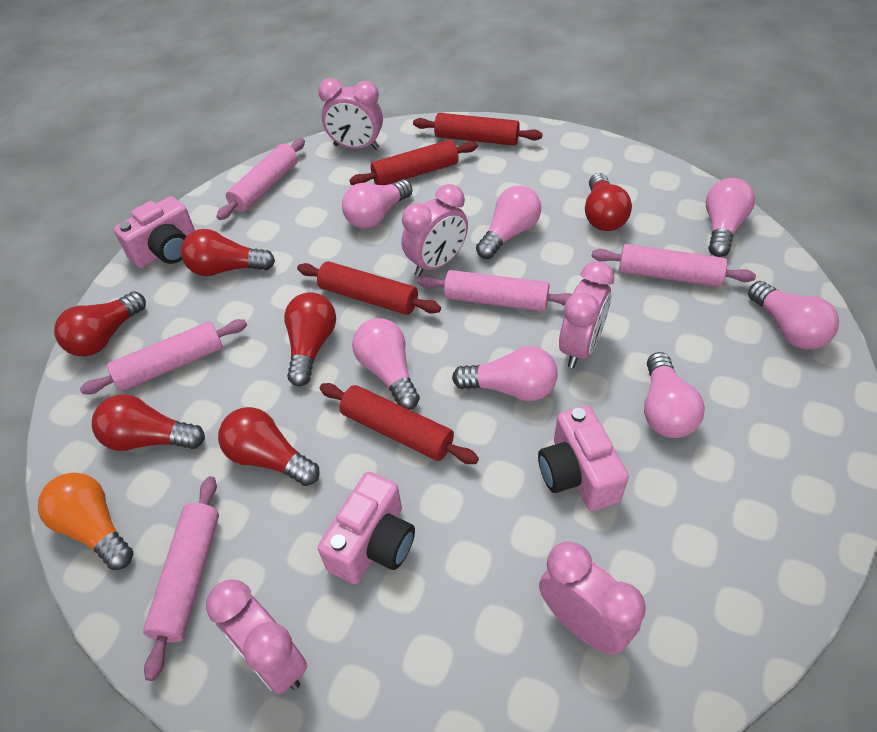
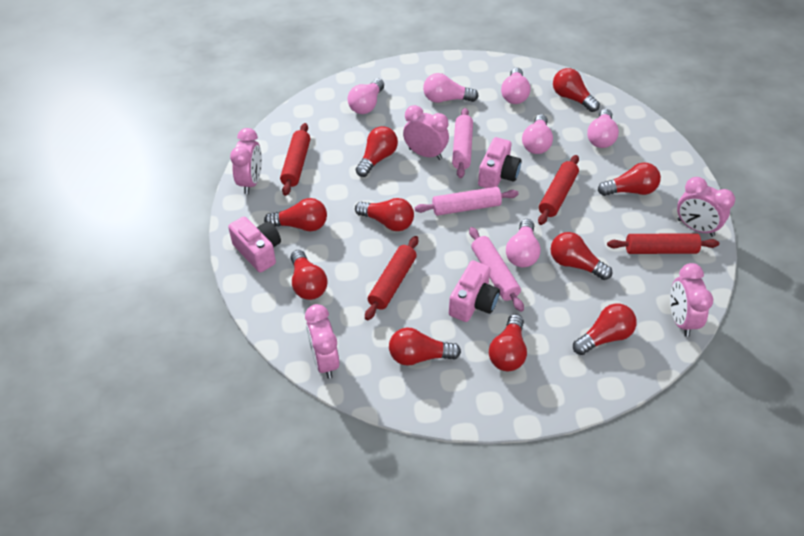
orange light bulb: 1 -> 0
pink light bulb: 7 -> 6
pink rolling pin: 5 -> 3
red light bulb: 6 -> 10

